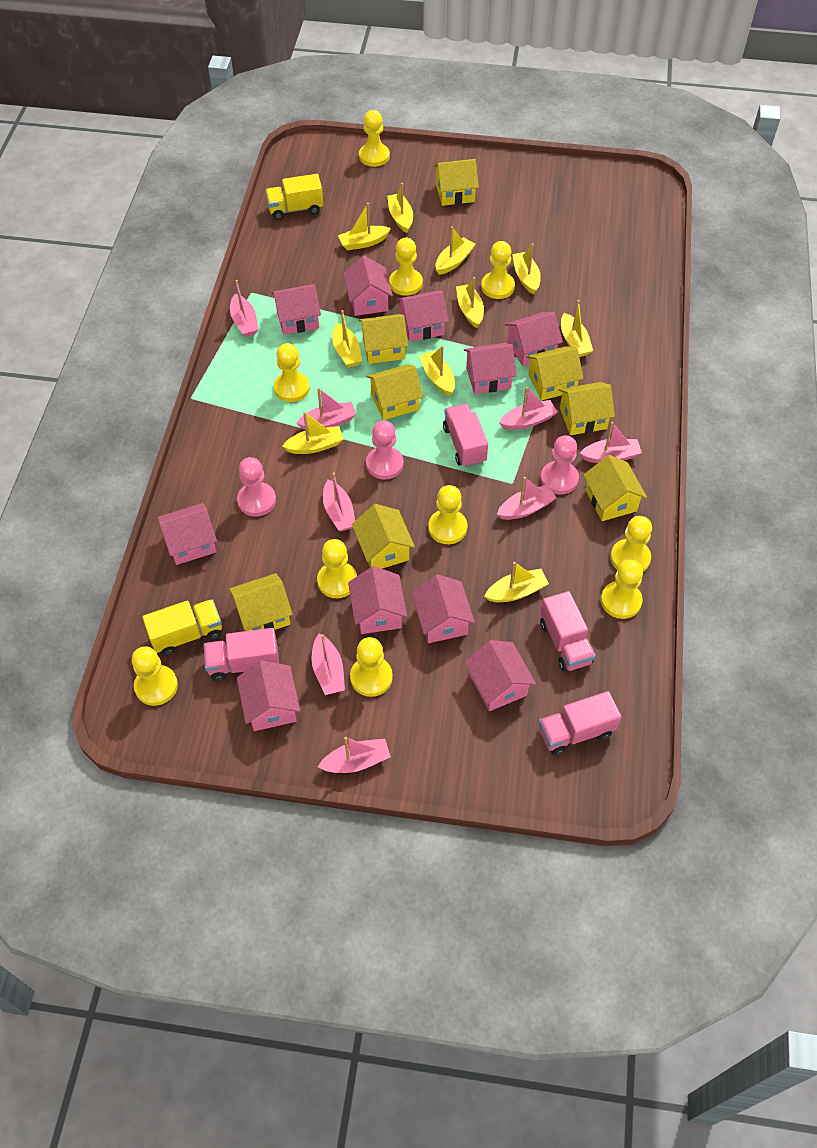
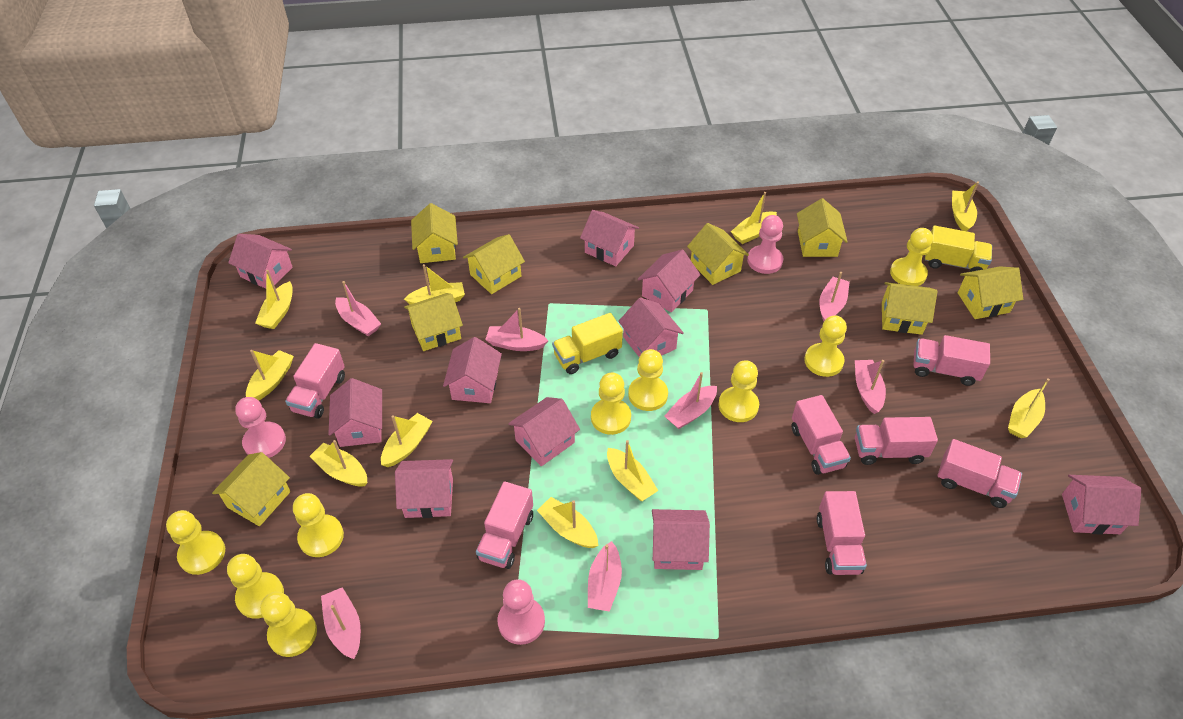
pink boat: 8 -> 7
pink truck: 4 -> 7
yellow pawn: 10 -> 9

